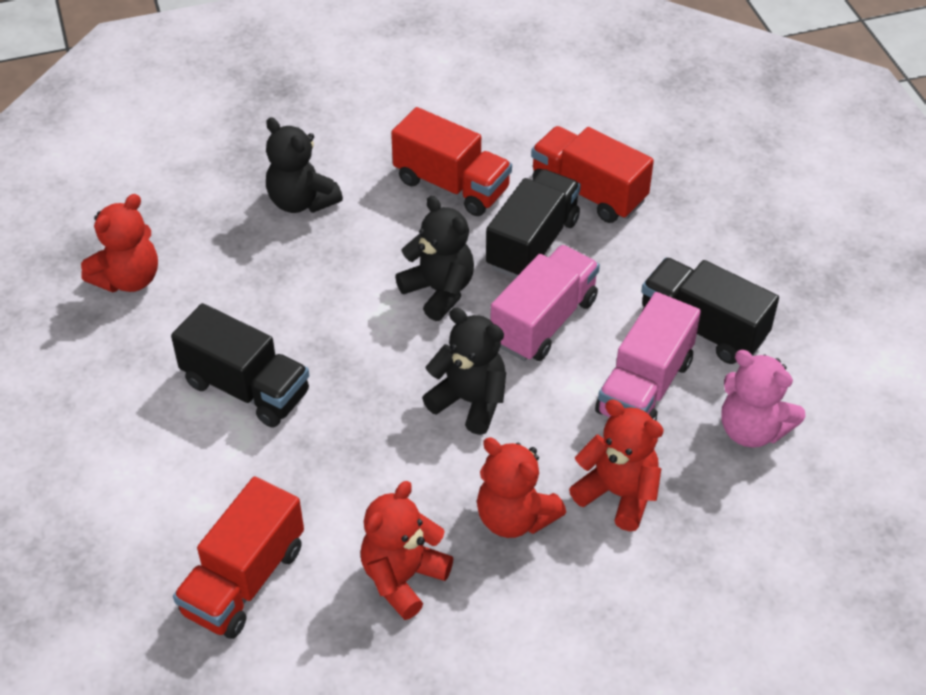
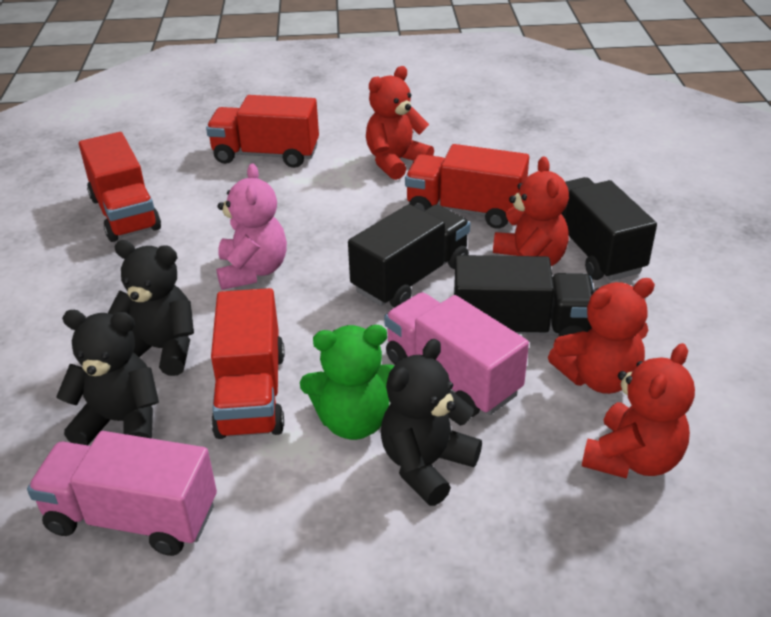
green teddy bear: 0 -> 1
red truck: 3 -> 4

